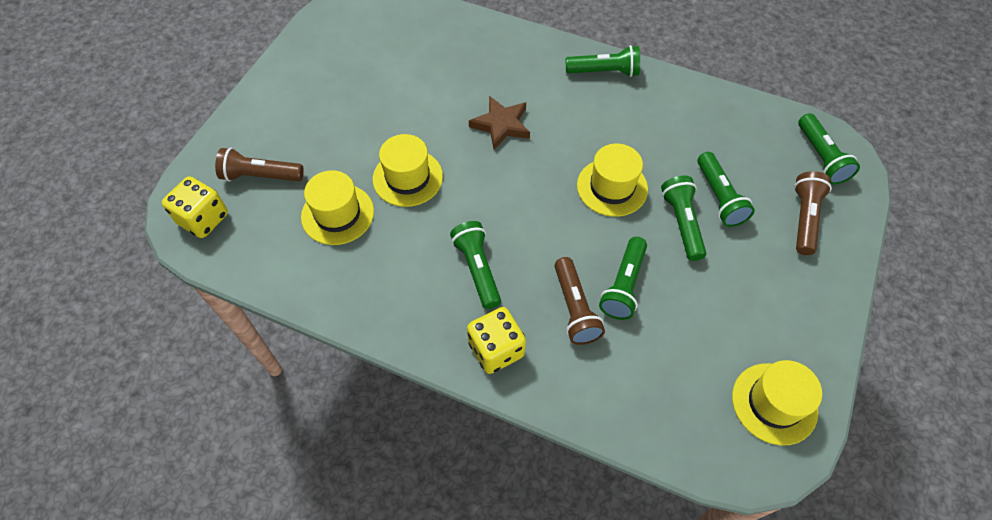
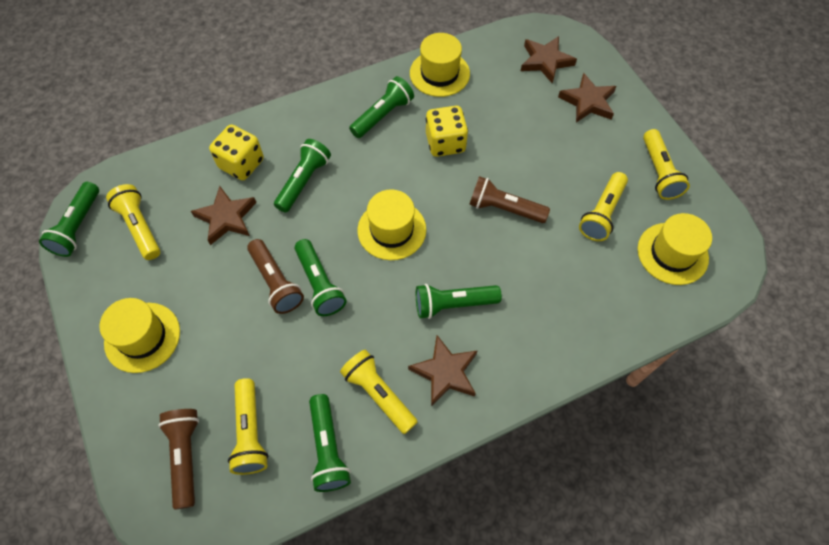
brown star: 1 -> 4
yellow flashlight: 0 -> 5

